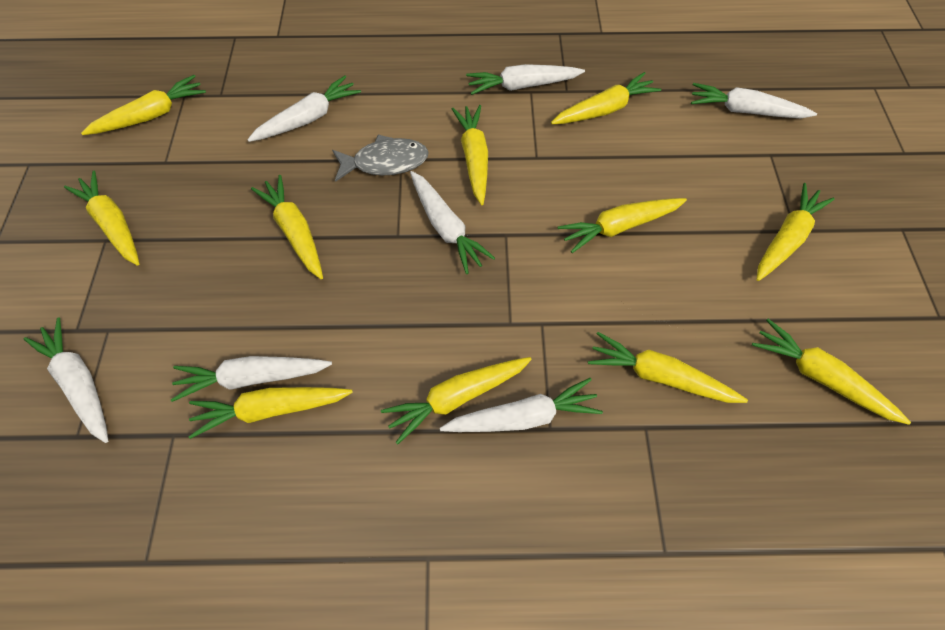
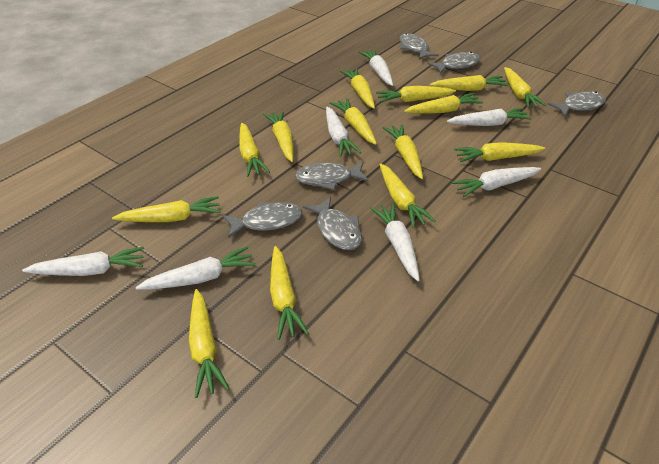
grey fish: 1 -> 6
yellow carrot: 11 -> 14

